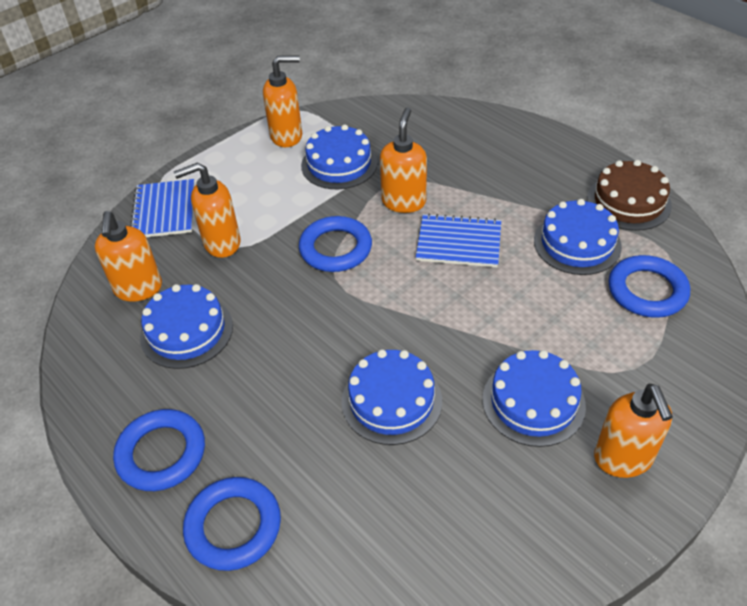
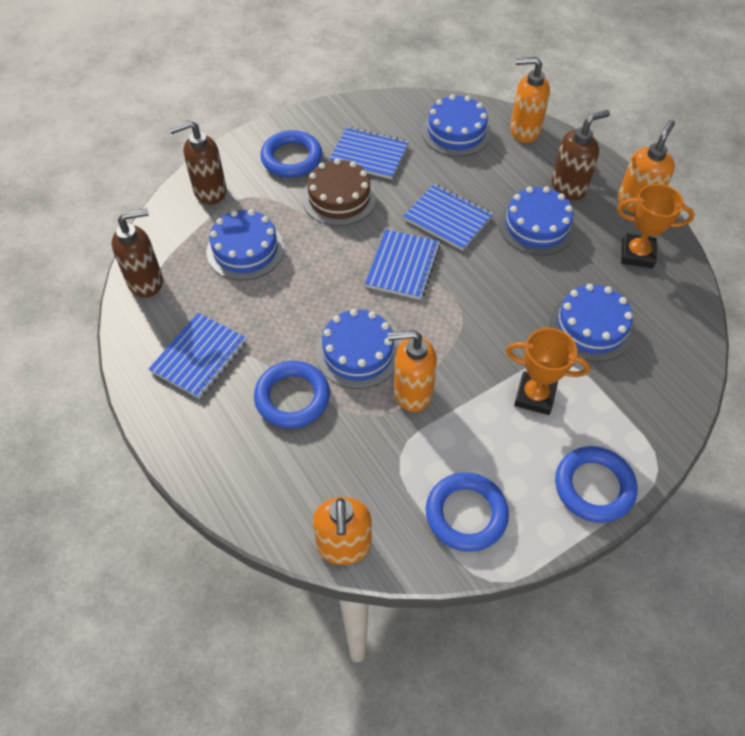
blue notebook: 2 -> 4
brown soap dispenser: 0 -> 3
orange soap dispenser: 5 -> 4
orange trophy: 0 -> 2

